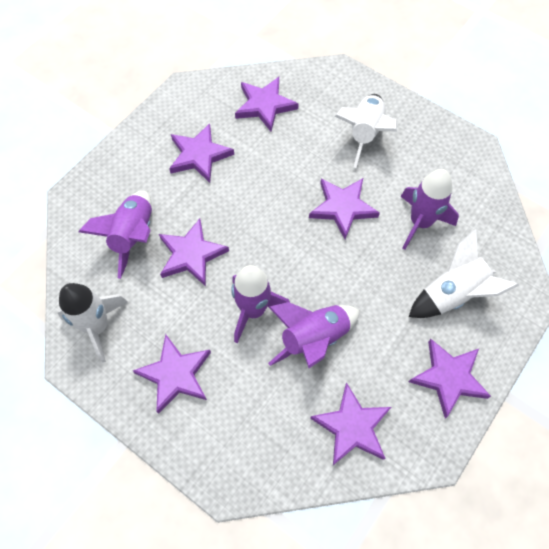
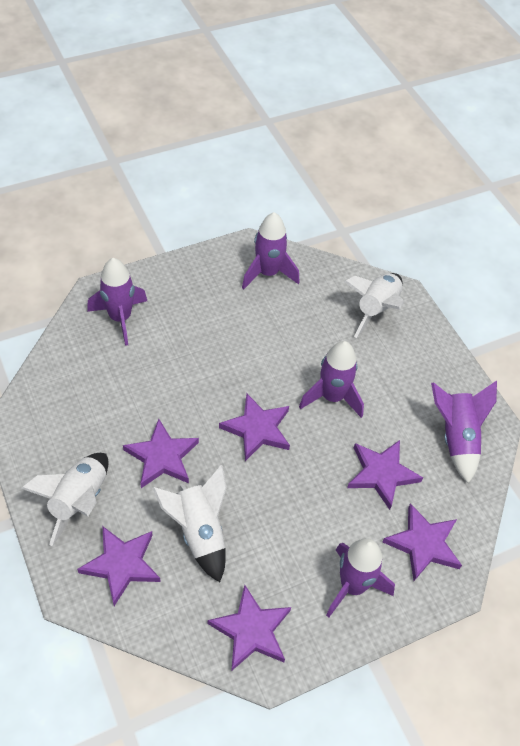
purple rocket: 4 -> 5
purple star: 7 -> 6

